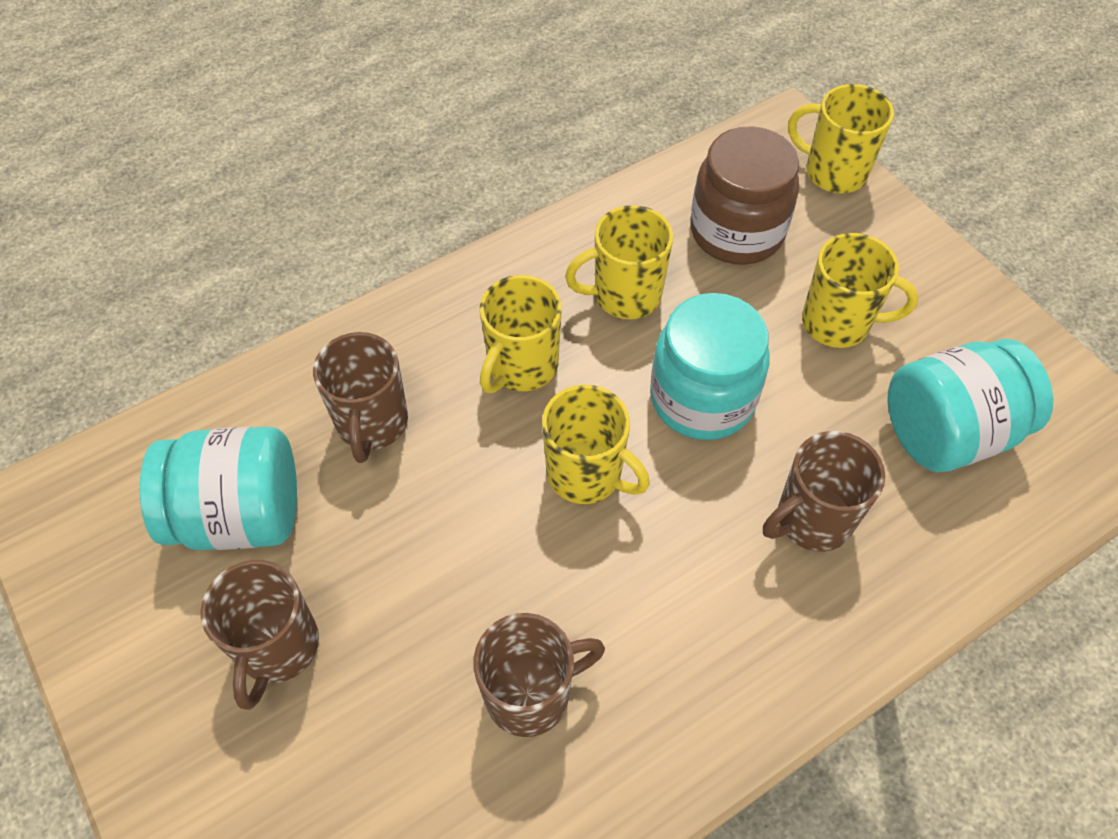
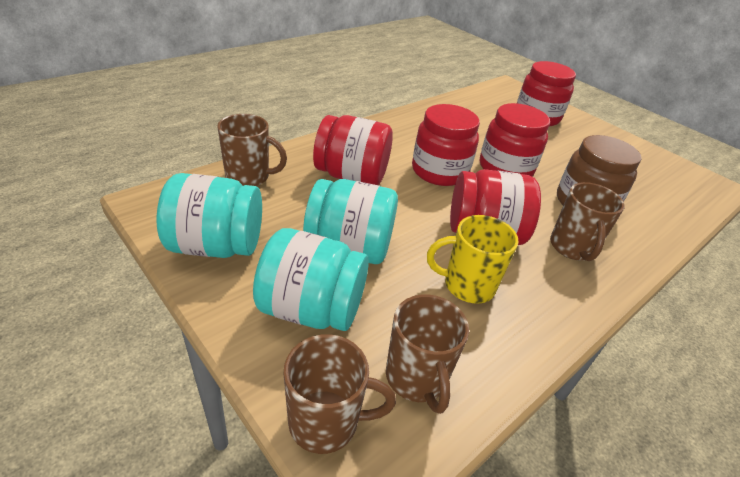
red jar: 0 -> 5
yellow mug: 5 -> 1

